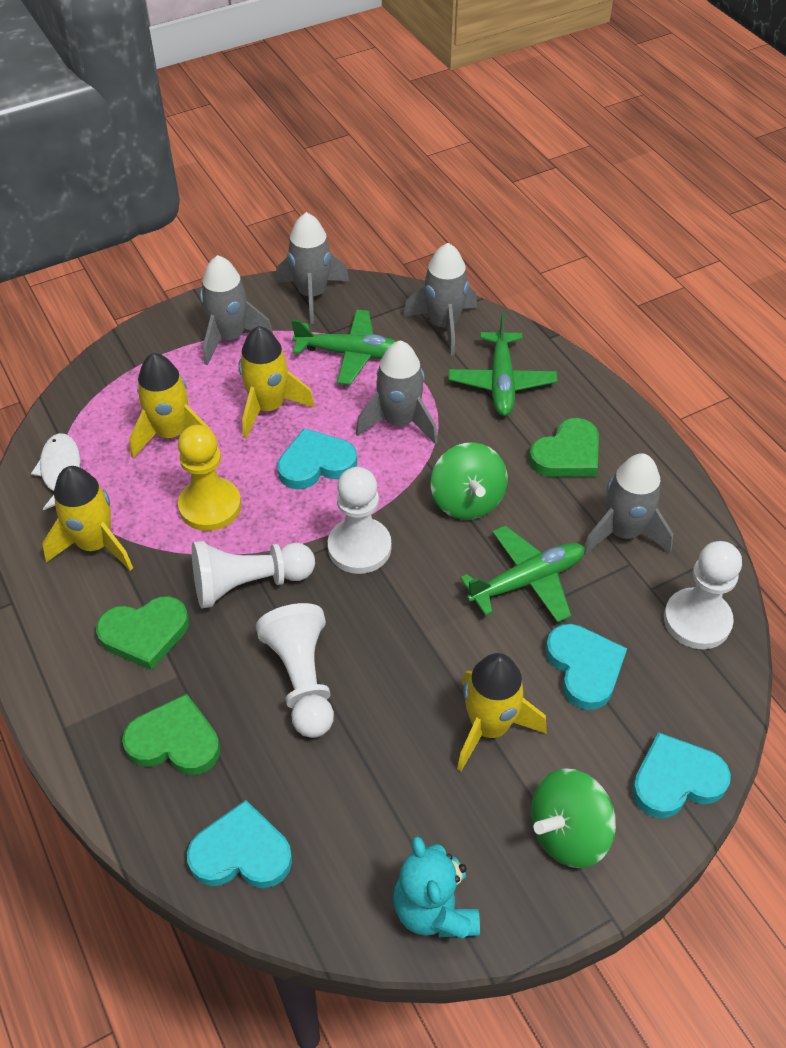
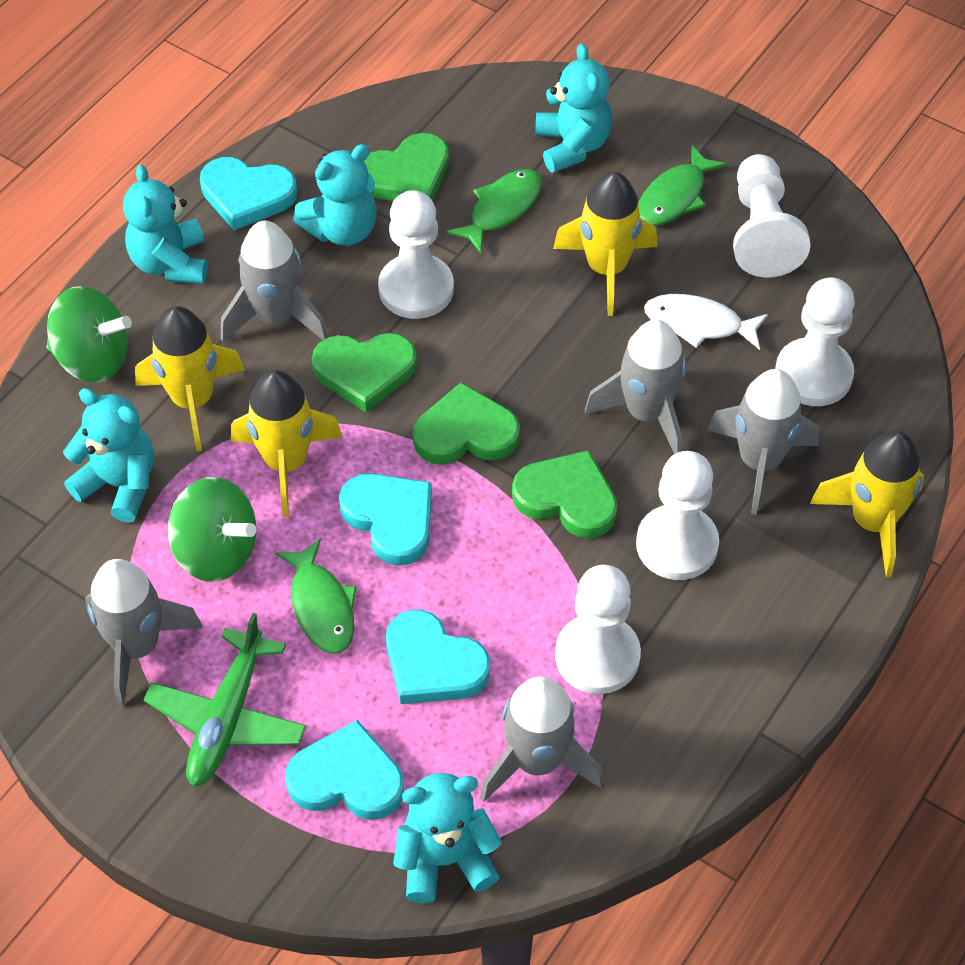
green fish: 0 -> 3
green heart: 3 -> 4
green plane: 3 -> 1
turquoise teddy bear: 1 -> 5
white pawn: 4 -> 5
yellow pawn: 1 -> 0

